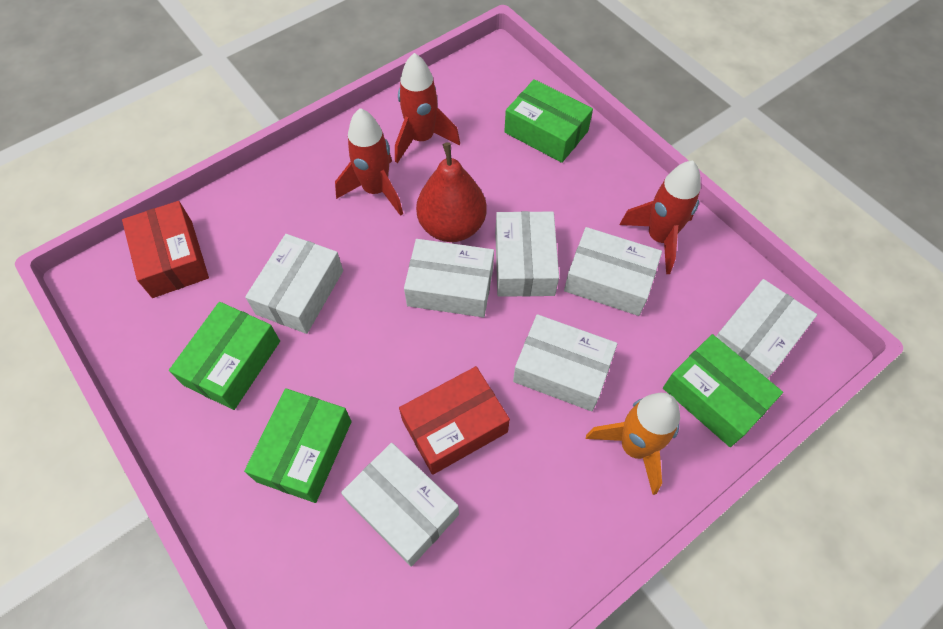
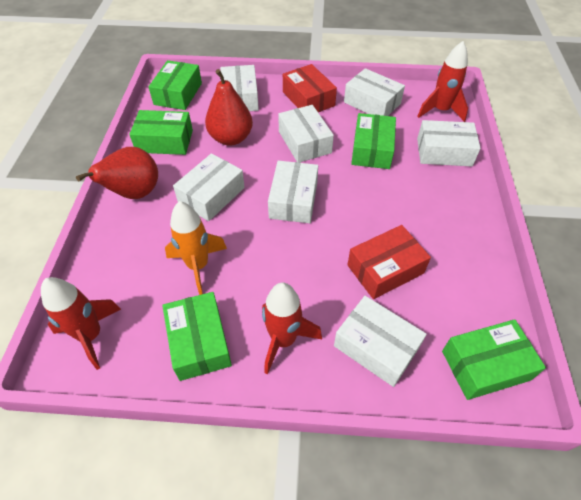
green box: 4 -> 5
red pear: 1 -> 2

